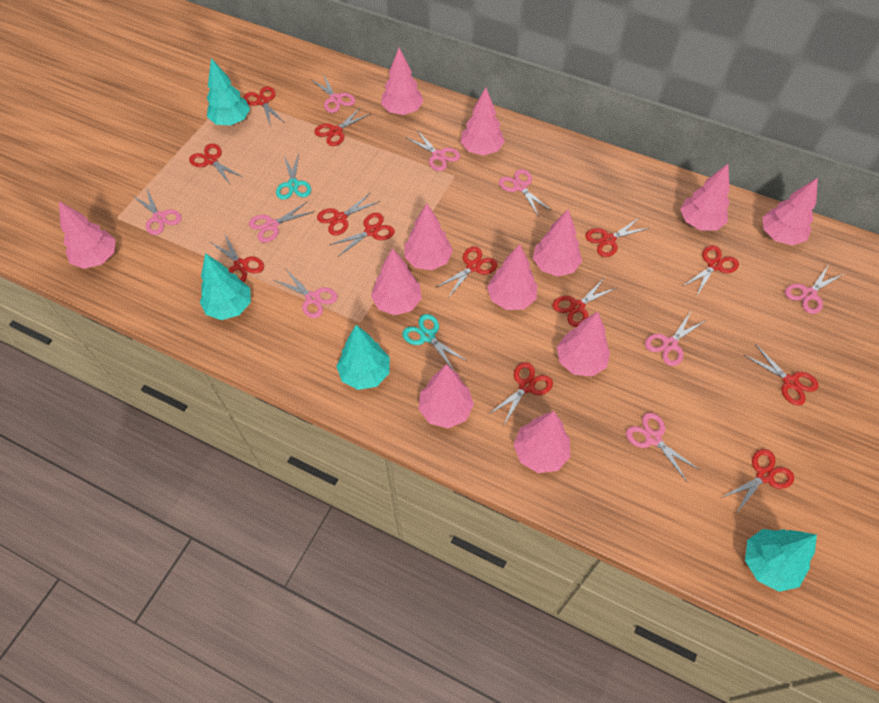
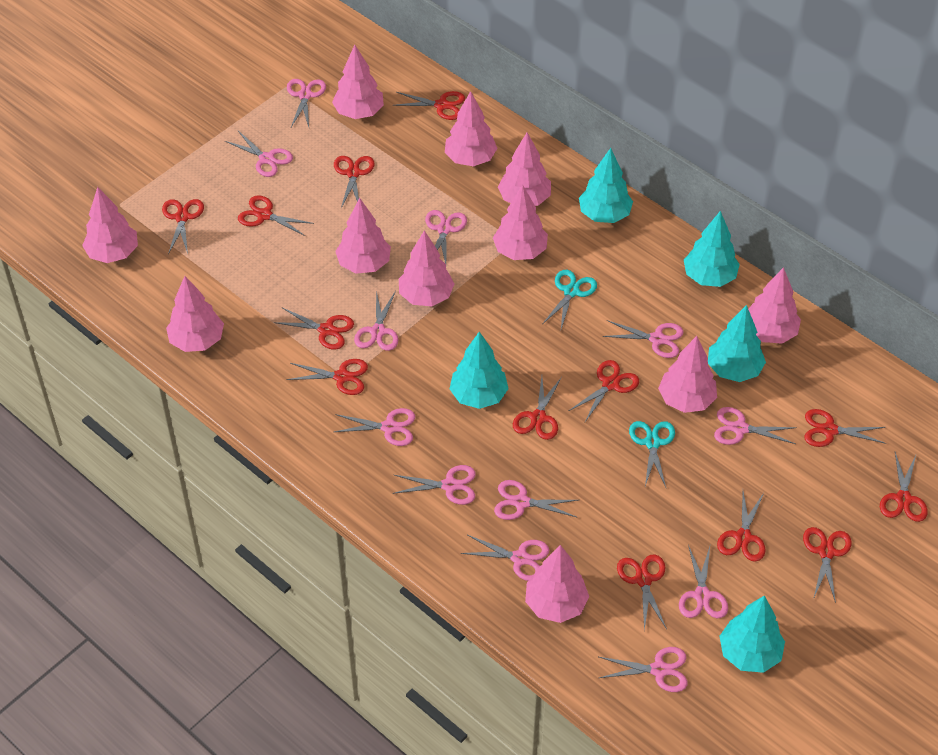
pink scissors: 9 -> 12
pink tree: 12 -> 11
turquoise tree: 4 -> 5

